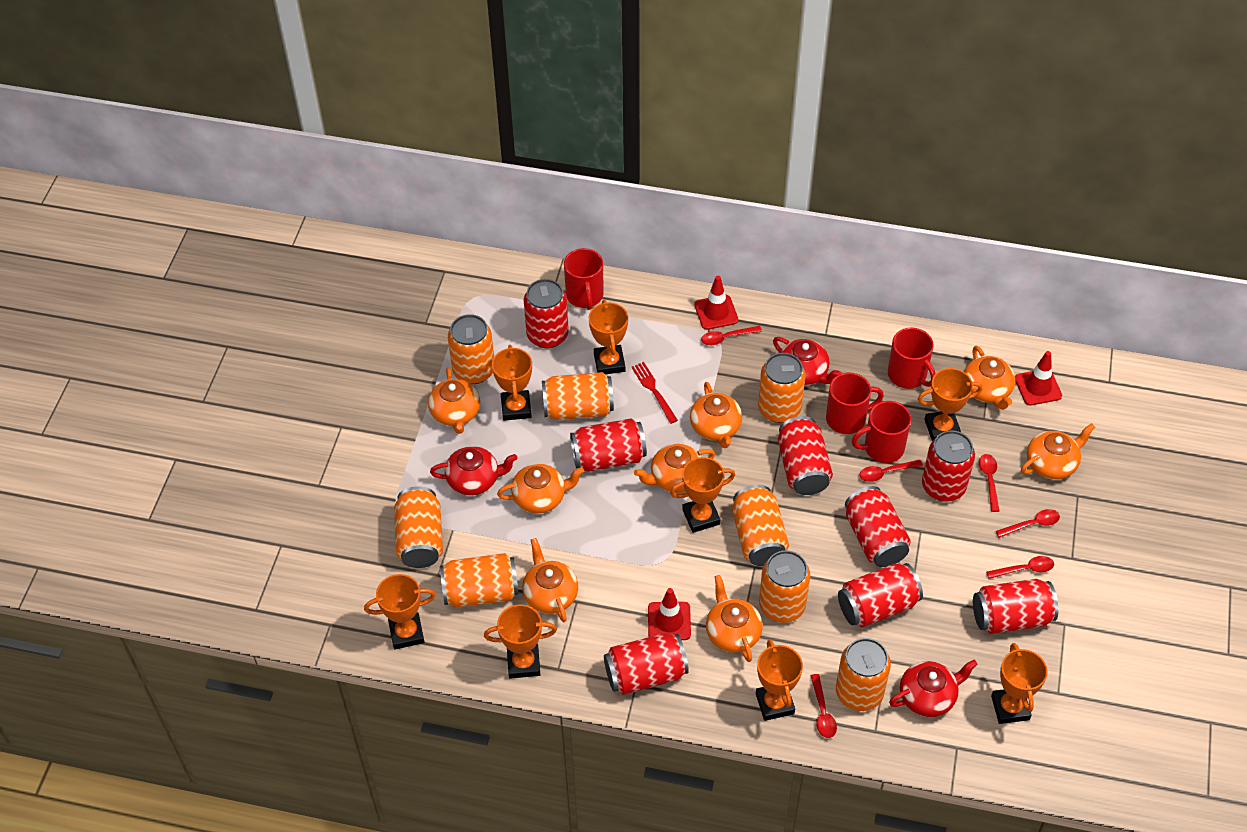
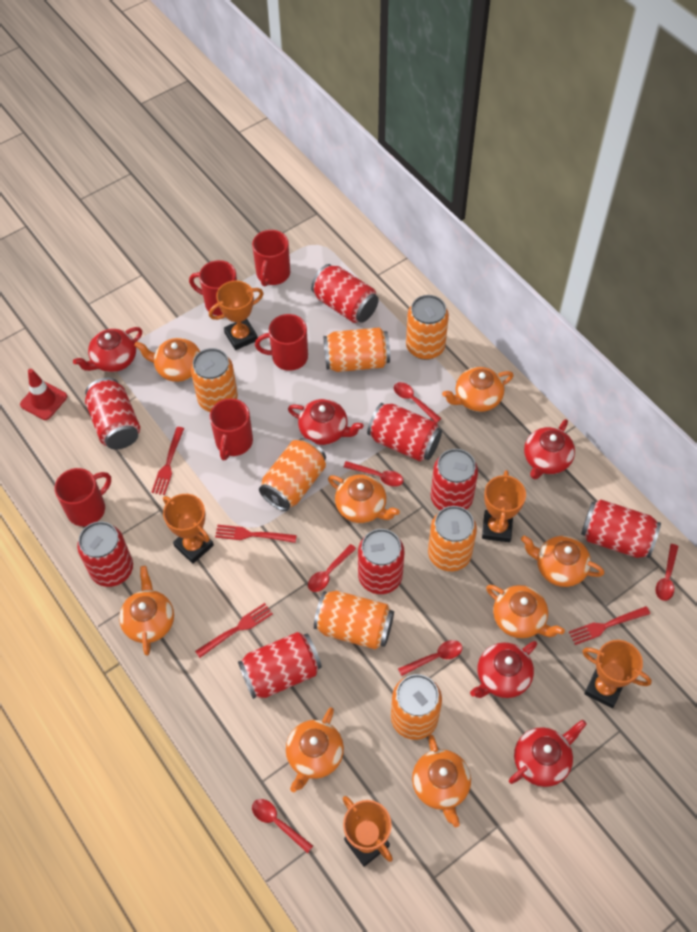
orange can: 8 -> 7
orange trophy: 8 -> 5
red fork: 1 -> 4
red mug: 4 -> 5
red teapot: 3 -> 5
red traffic cone: 3 -> 1

